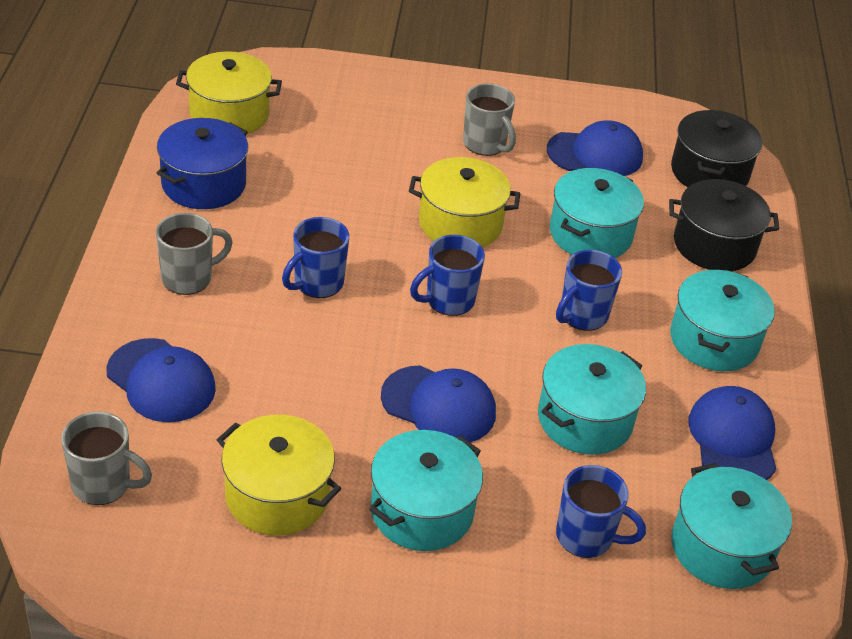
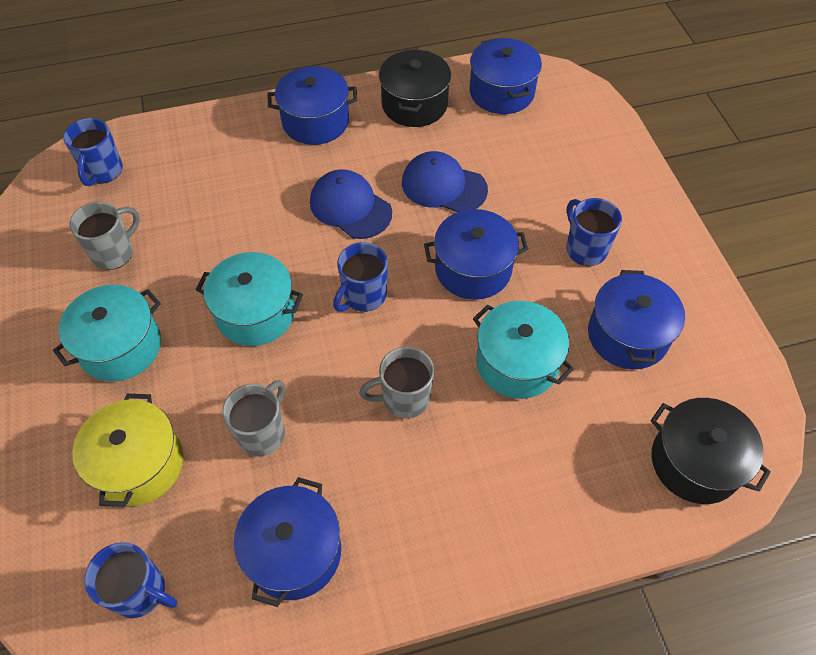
blue cap: 4 -> 2
blue pot: 1 -> 5
turquoise pot: 5 -> 3
yellow pot: 3 -> 1

